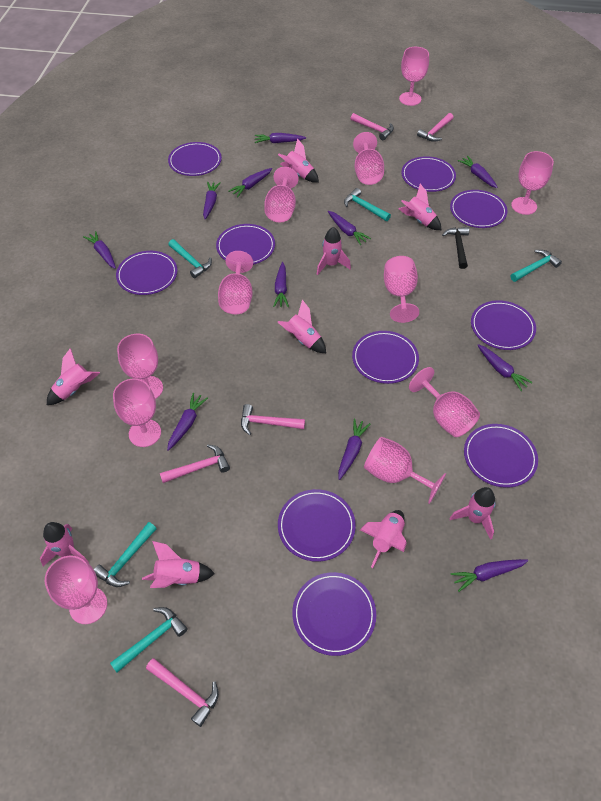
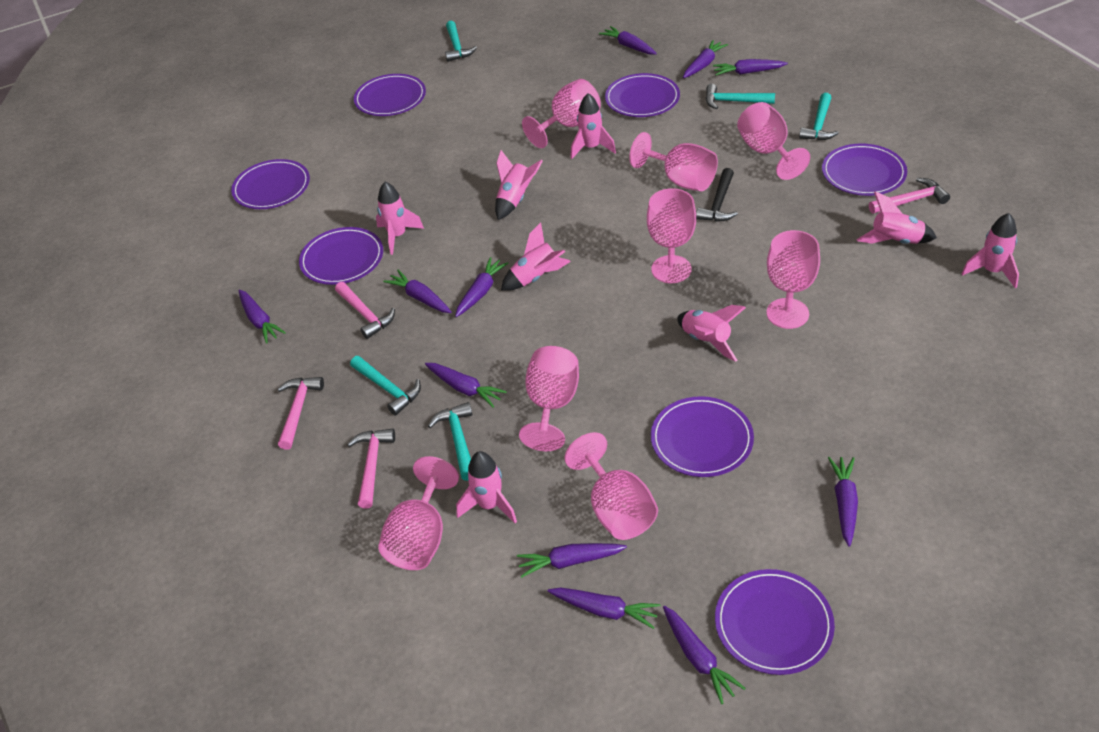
pink goblet: 11 -> 8
pink hammer: 5 -> 4
pink rocket: 9 -> 8
purple plate: 10 -> 7

